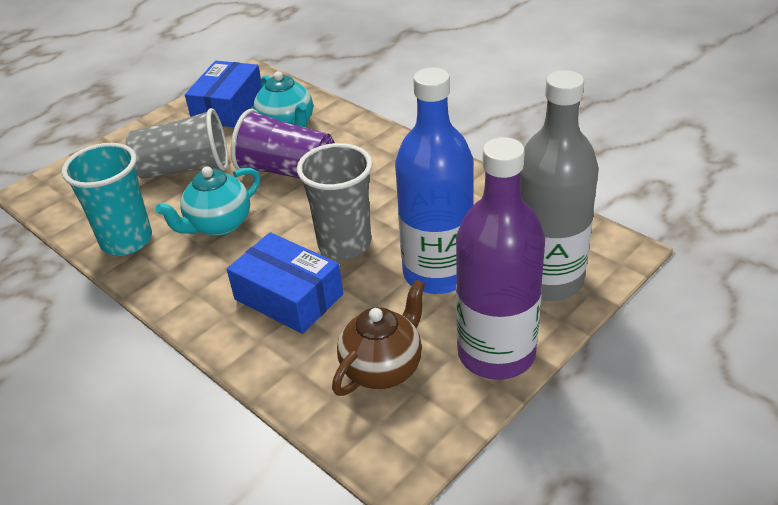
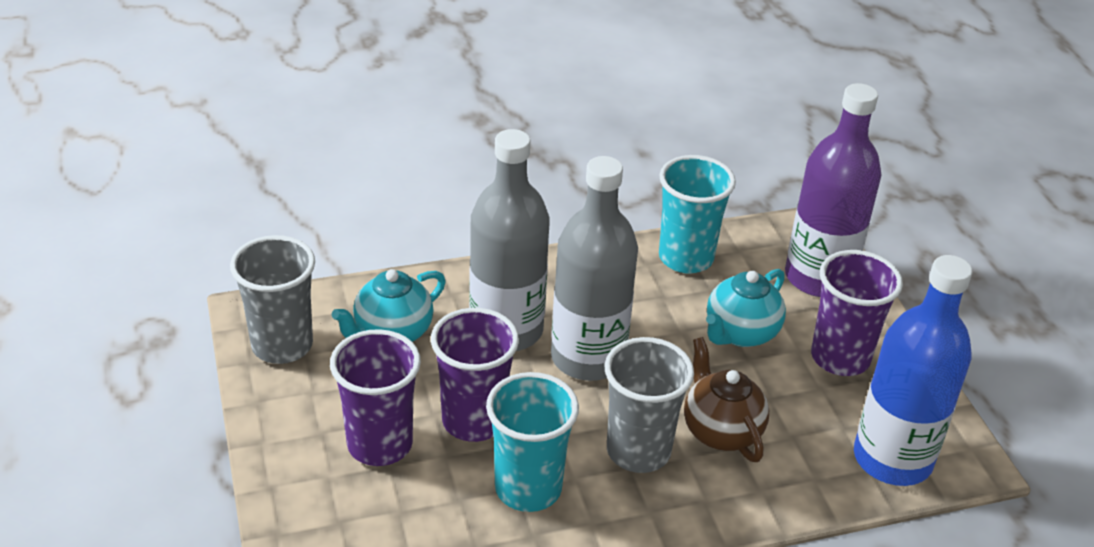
blue box: 2 -> 0
grey bottle: 1 -> 2
purple cup: 1 -> 3
turquoise cup: 1 -> 2

